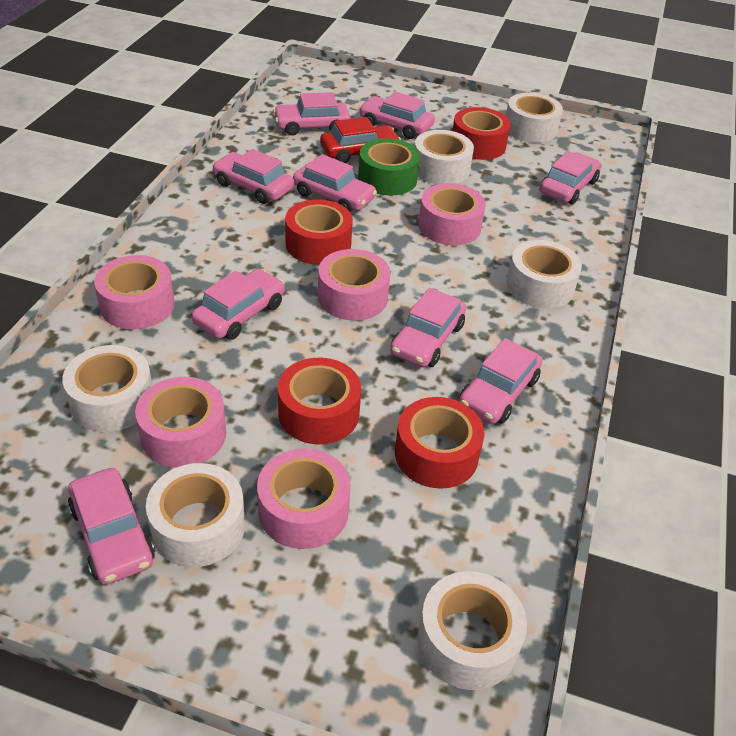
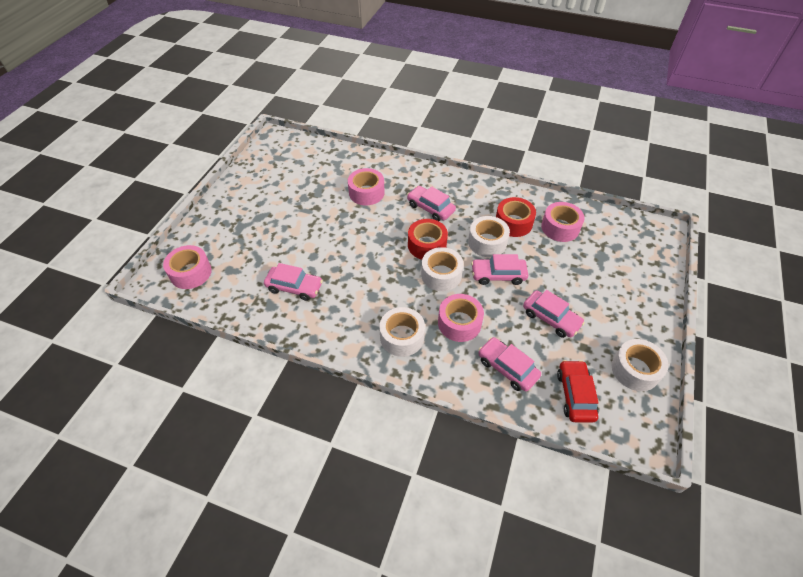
green tape: 1 -> 0
pink car: 9 -> 5
pink tape: 5 -> 4
red tape: 4 -> 2
white tape: 6 -> 4

